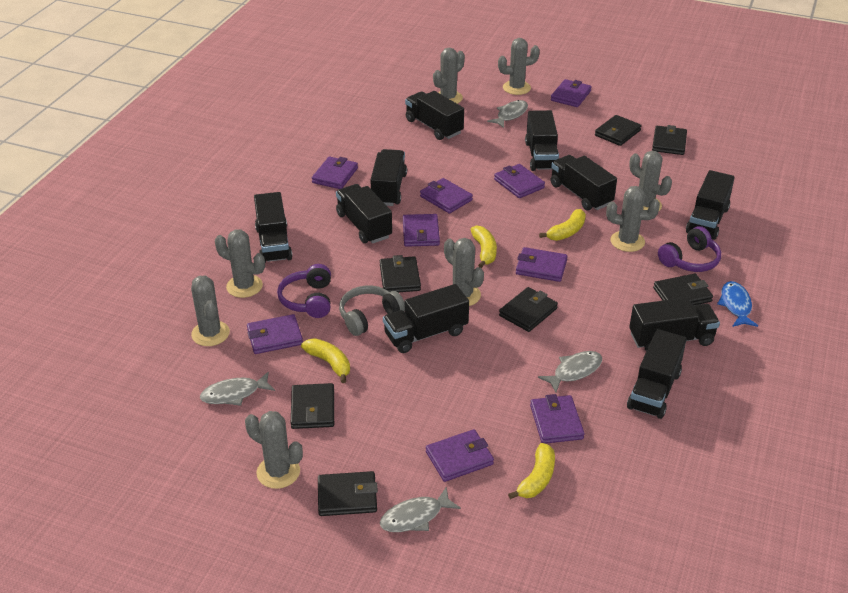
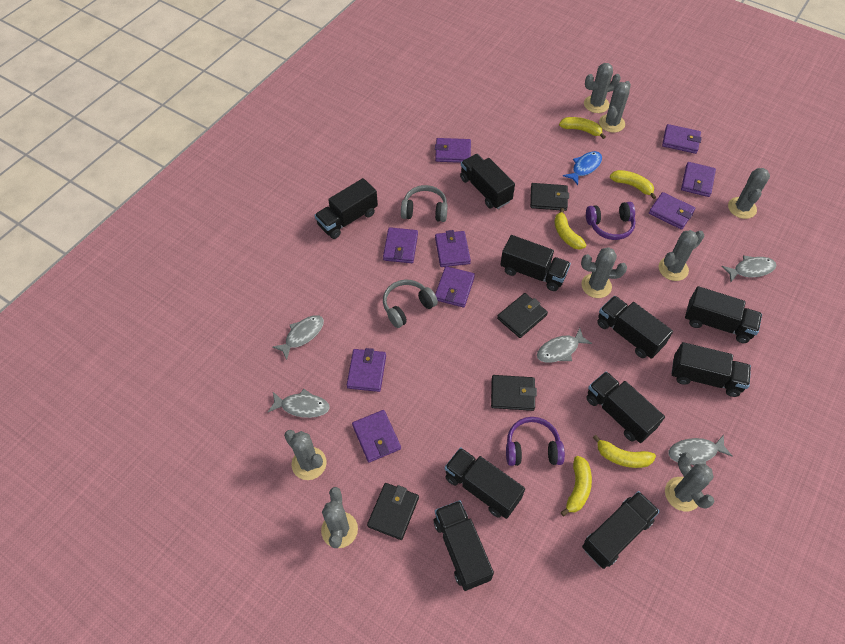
black wallet: 7 -> 4
grey fish: 4 -> 5
grey headphones: 1 -> 2
yellow banana: 4 -> 5

